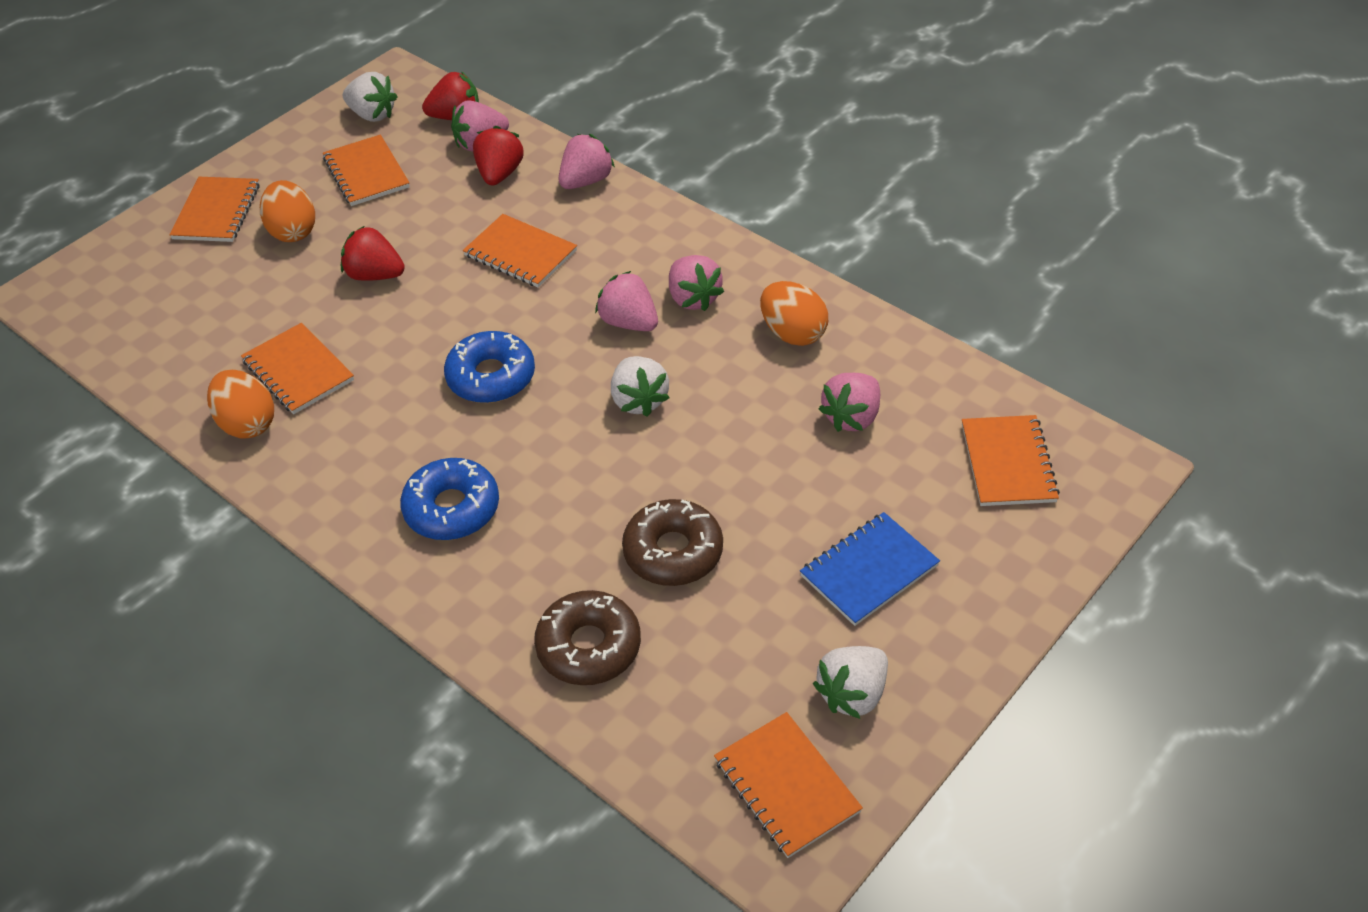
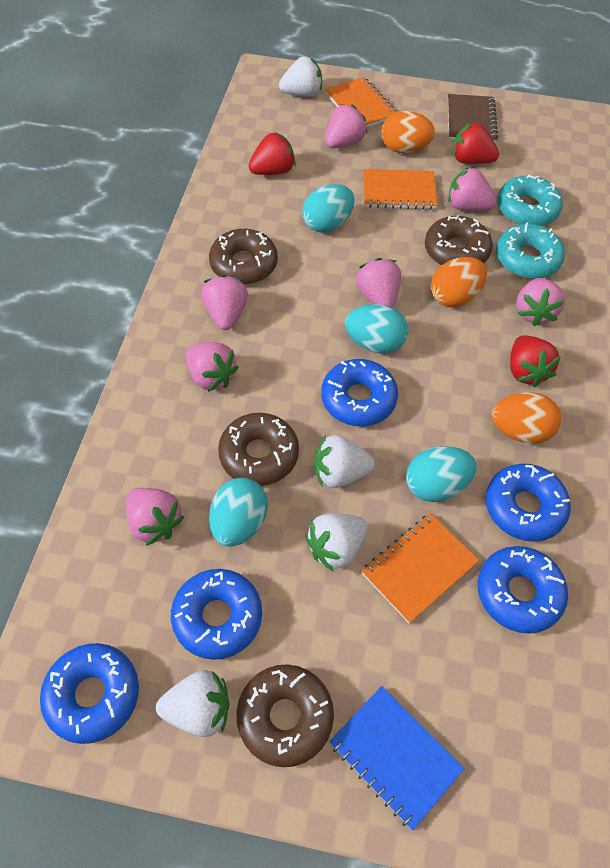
blue donut: 2 -> 5
brown donut: 2 -> 4
brown notebook: 0 -> 1
orange notebook: 6 -> 3
pink strawberry: 5 -> 7
turquoise donut: 0 -> 2
turquoise egg: 0 -> 4
white strawberry: 3 -> 4

